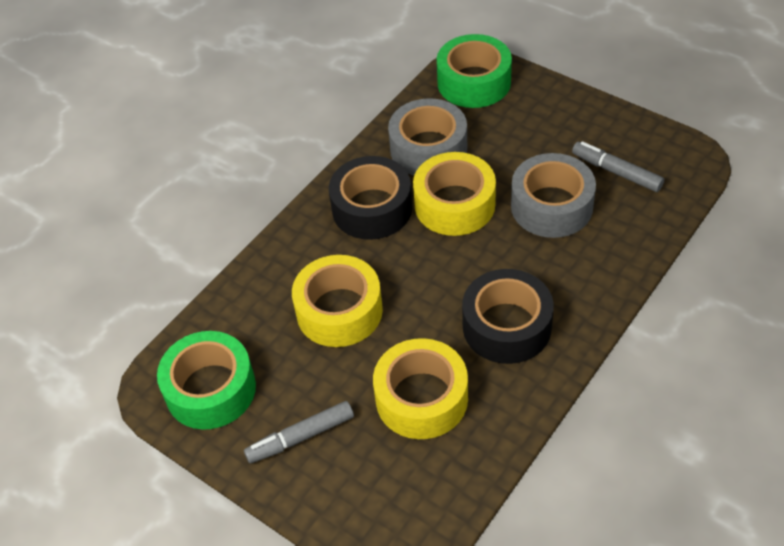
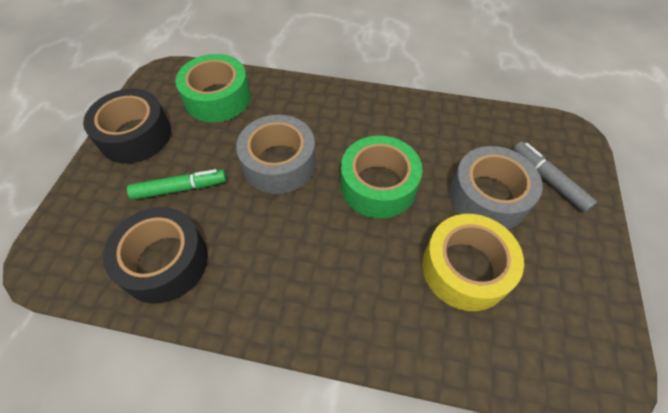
green marker: 0 -> 1
grey marker: 2 -> 1
yellow tape: 3 -> 1

